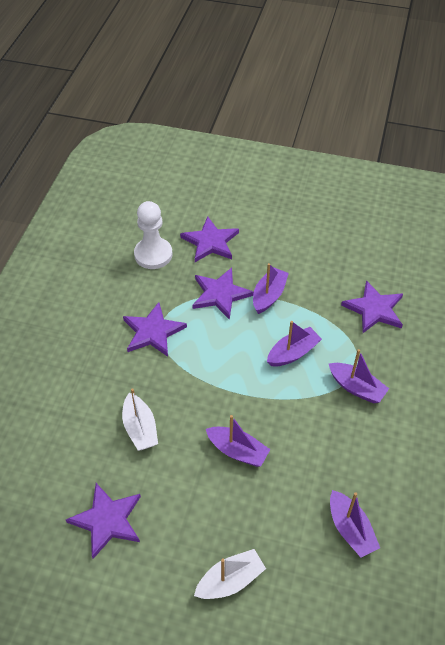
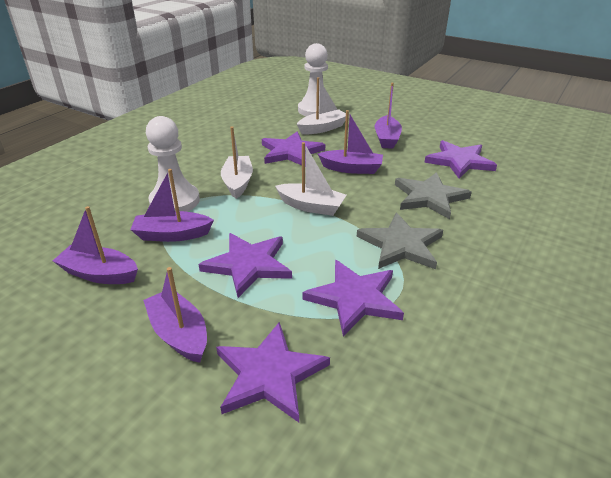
grey star: 0 -> 2
white boat: 2 -> 3
white pawn: 1 -> 2

